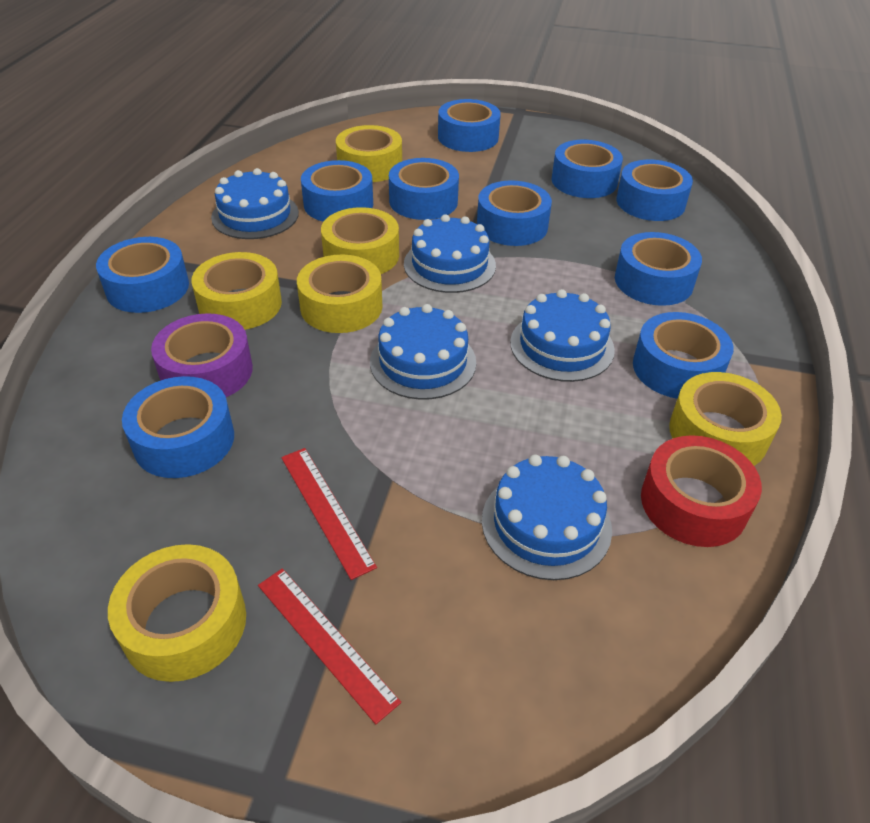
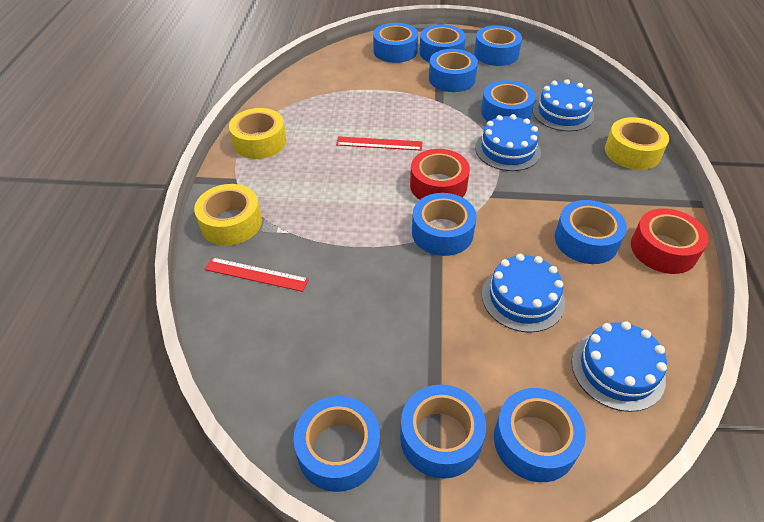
blue cake: 5 -> 4
purple tape: 1 -> 0
red tape: 1 -> 2
yellow tape: 6 -> 3

